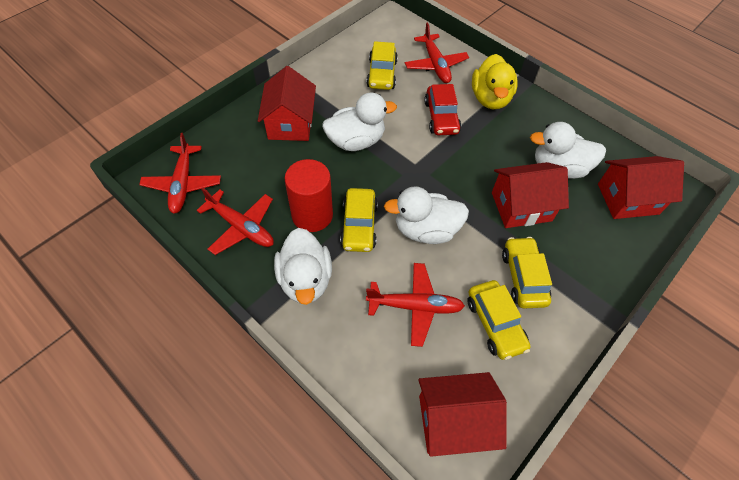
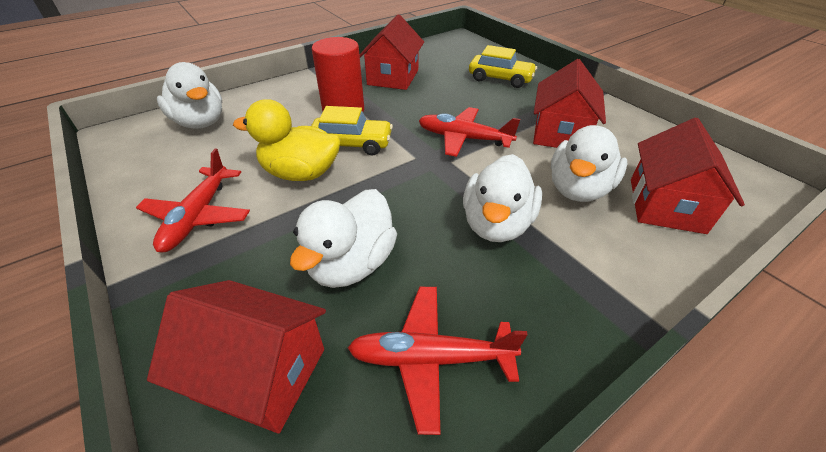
red car: 1 -> 0
red plane: 4 -> 3
yellow car: 4 -> 2

